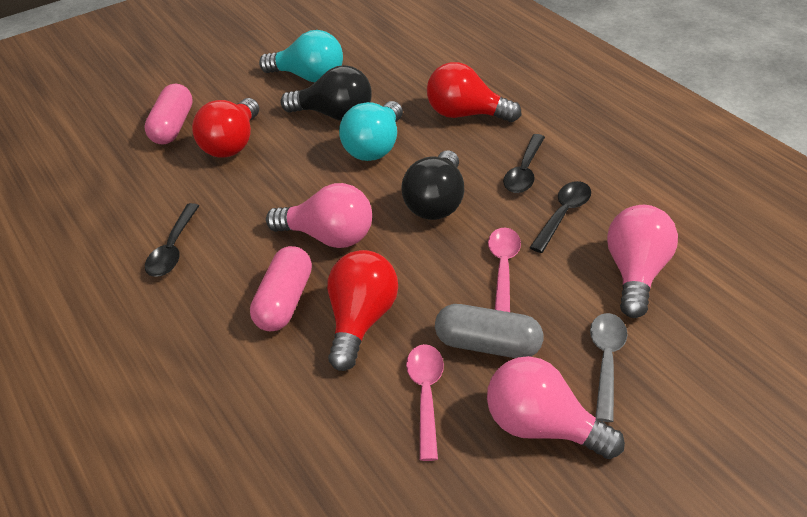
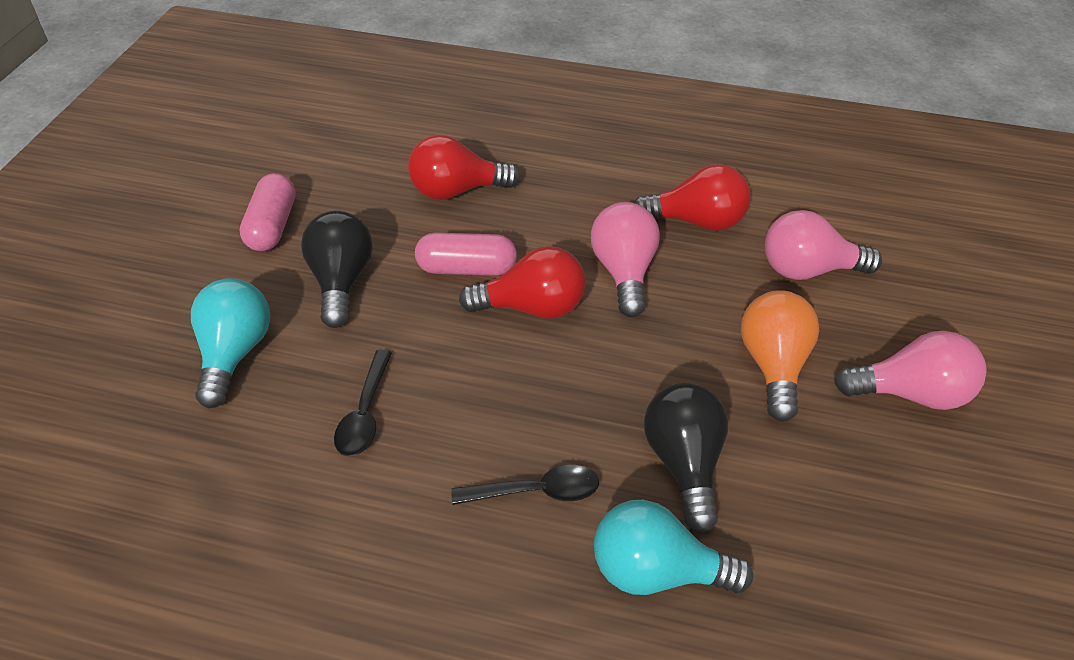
black spoon: 3 -> 2
grey capsule: 1 -> 0
grey spoon: 1 -> 0
orange light bulb: 0 -> 1
pink spoon: 2 -> 0

